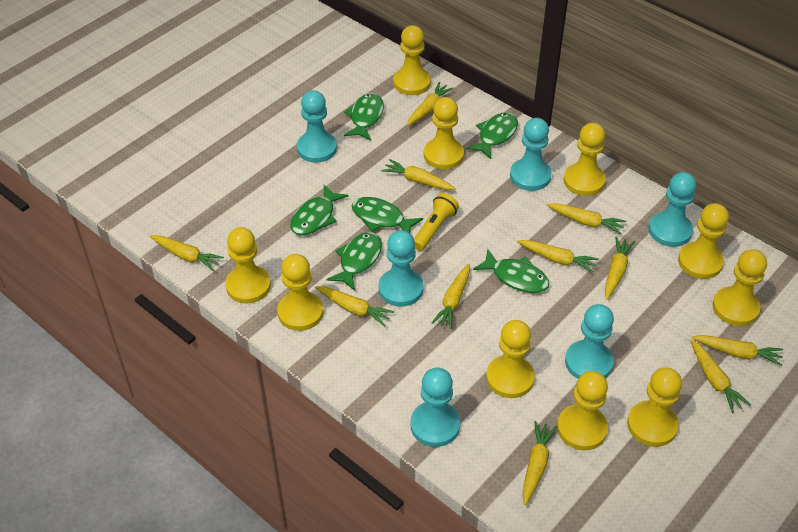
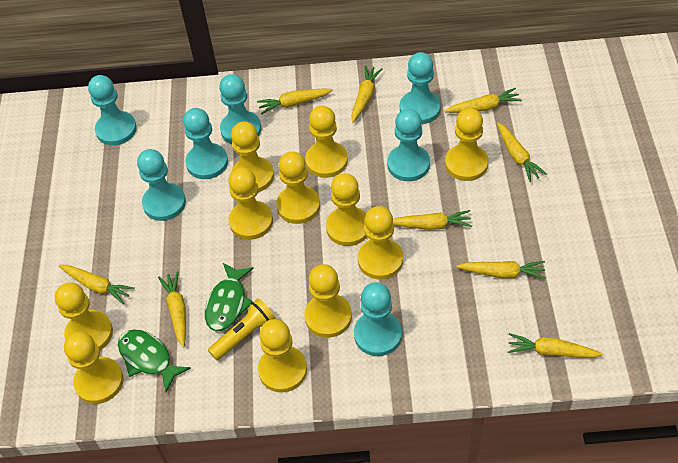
green fish: 6 -> 2
turquoise pawn: 6 -> 7
yellow carrot: 11 -> 9
yellow pawn: 10 -> 11

